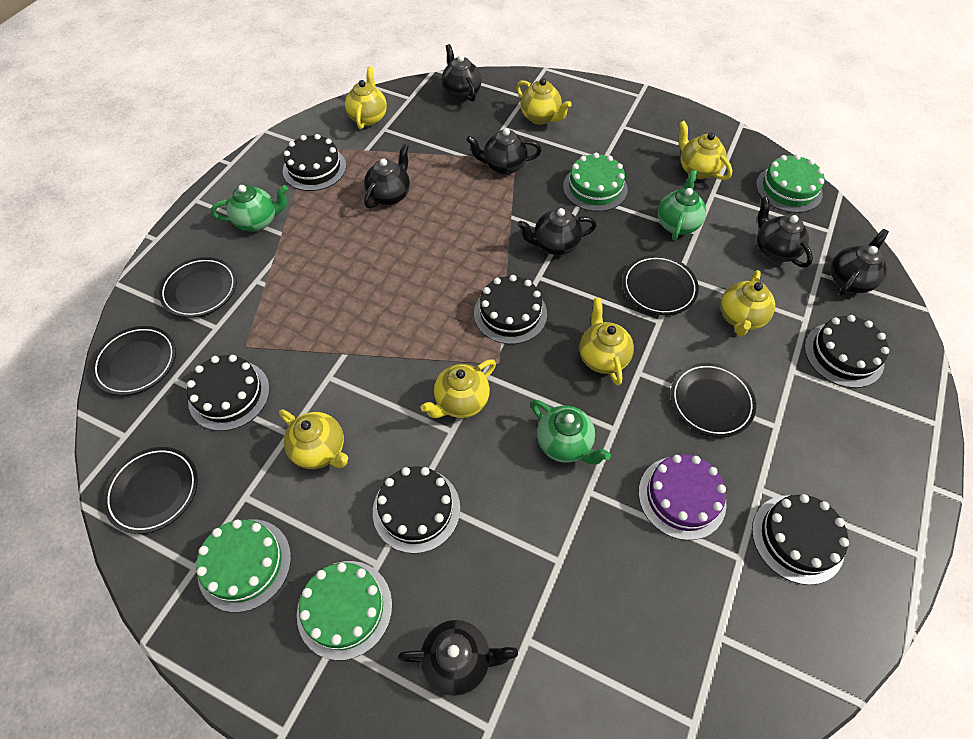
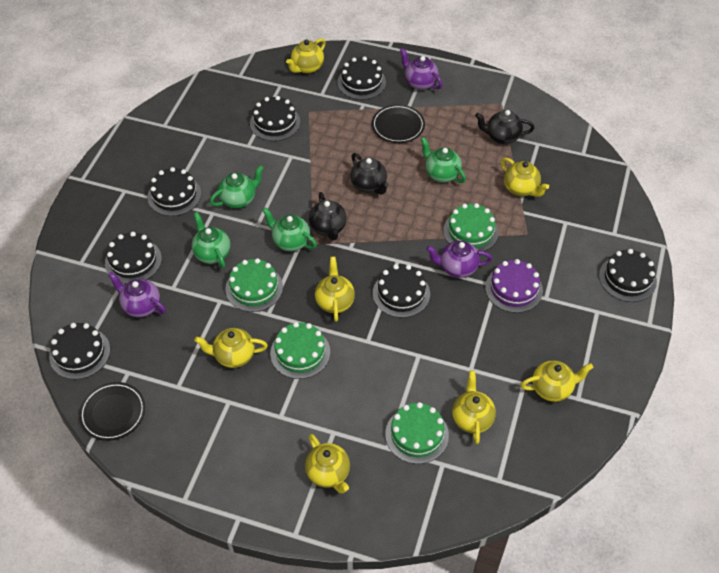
black cake: 6 -> 7
black plate: 5 -> 2
black teapot: 7 -> 3
green teapot: 3 -> 4
purple teapot: 0 -> 3

